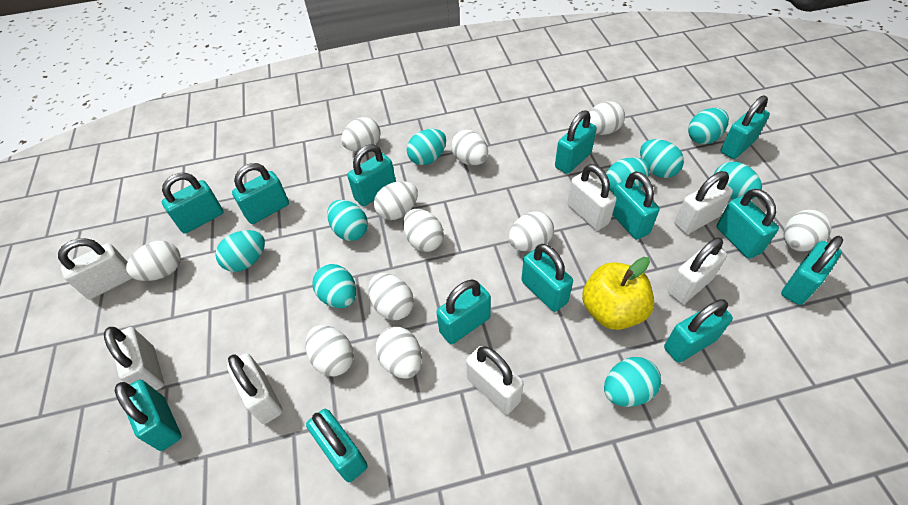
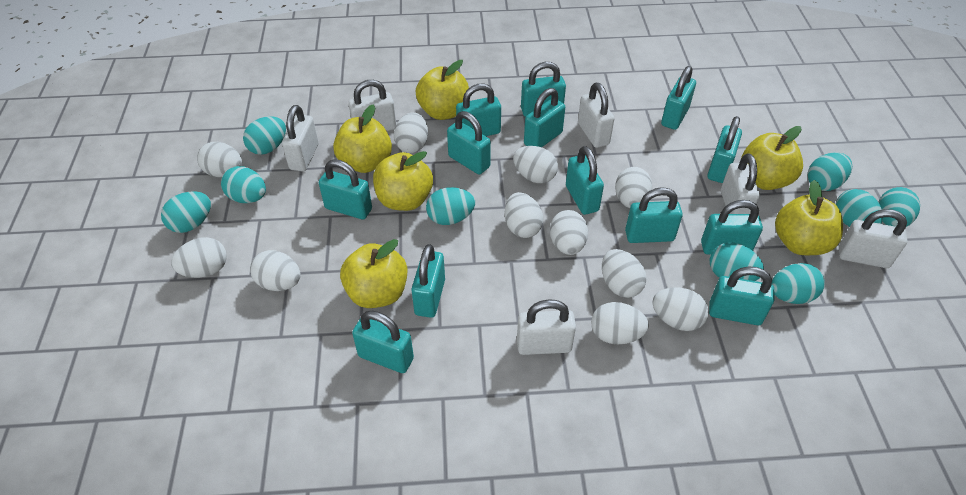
white padlock: 7 -> 6
yellow apple: 1 -> 6

